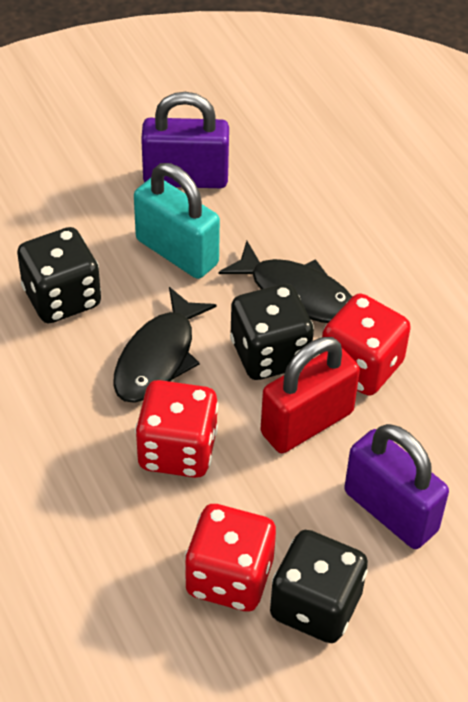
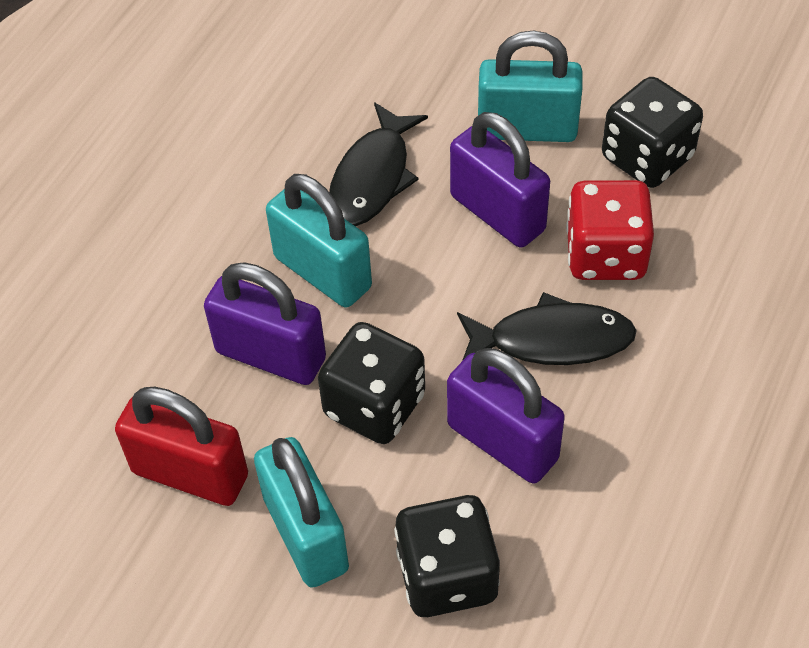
purple padlock: 2 -> 3
red dice: 3 -> 1
turquoise padlock: 1 -> 3

